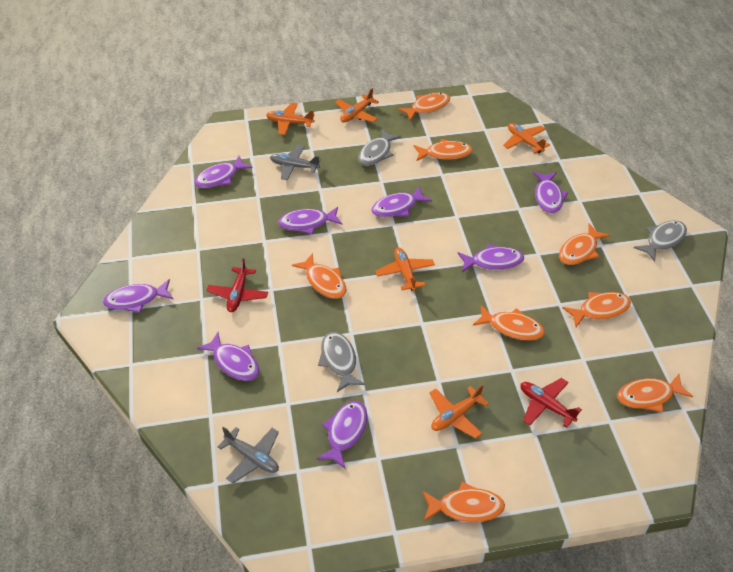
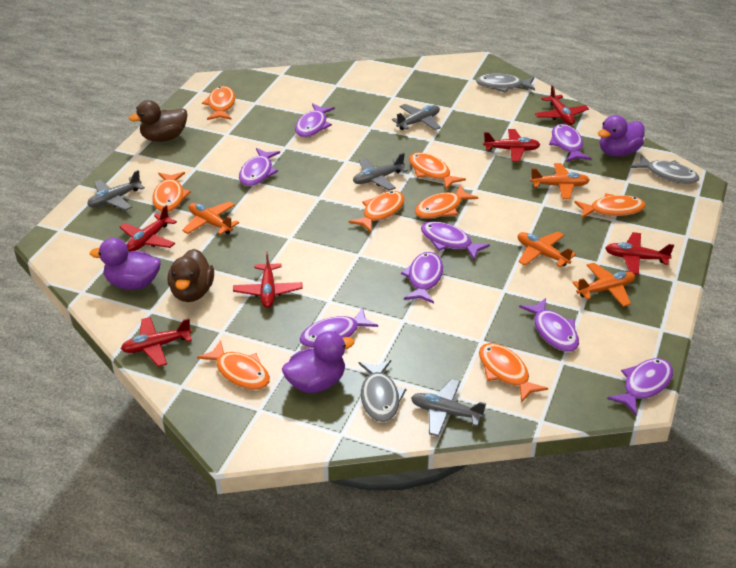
brown duck: 0 -> 2
grey plane: 2 -> 4
orange plane: 5 -> 4
purple duck: 0 -> 3
red plane: 2 -> 6

